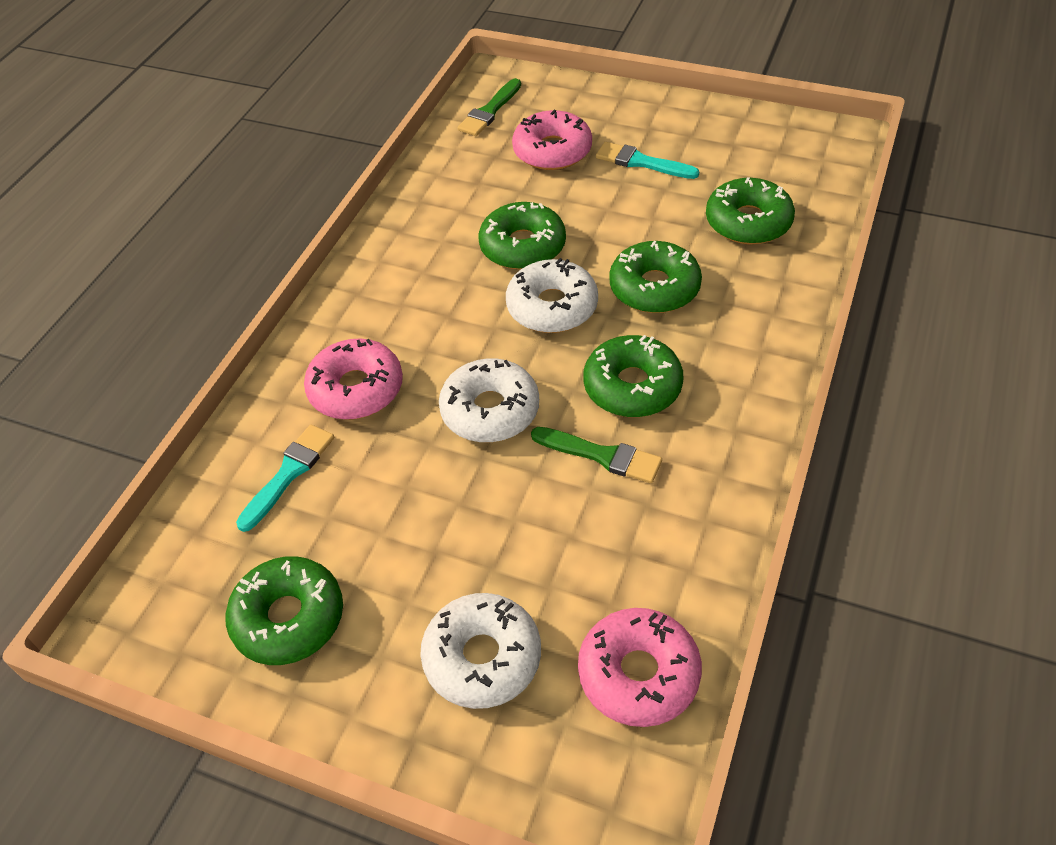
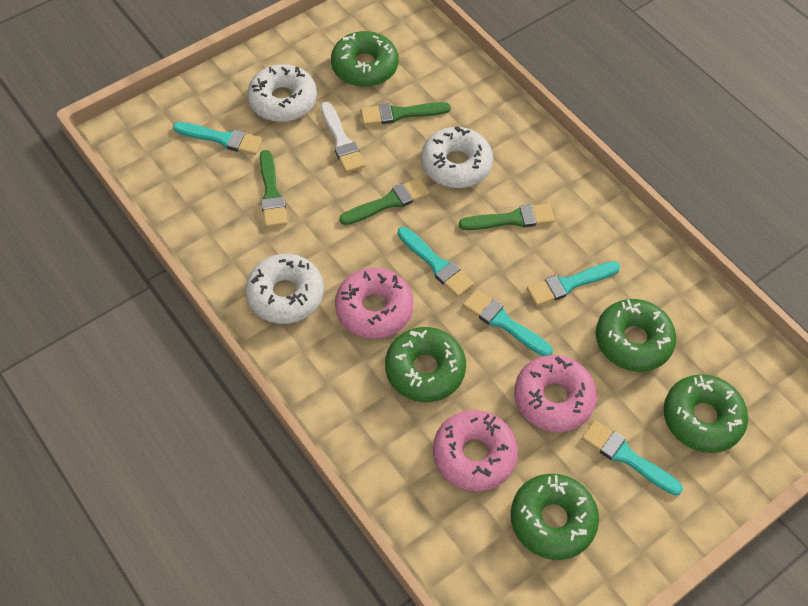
green brush: 2 -> 4
turquoise brush: 2 -> 5
white brush: 0 -> 1

